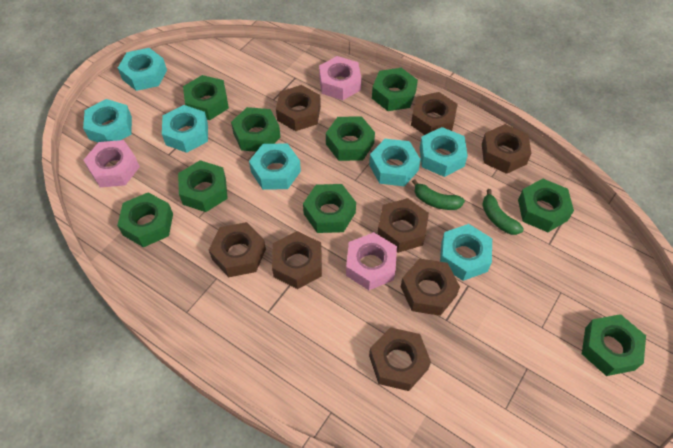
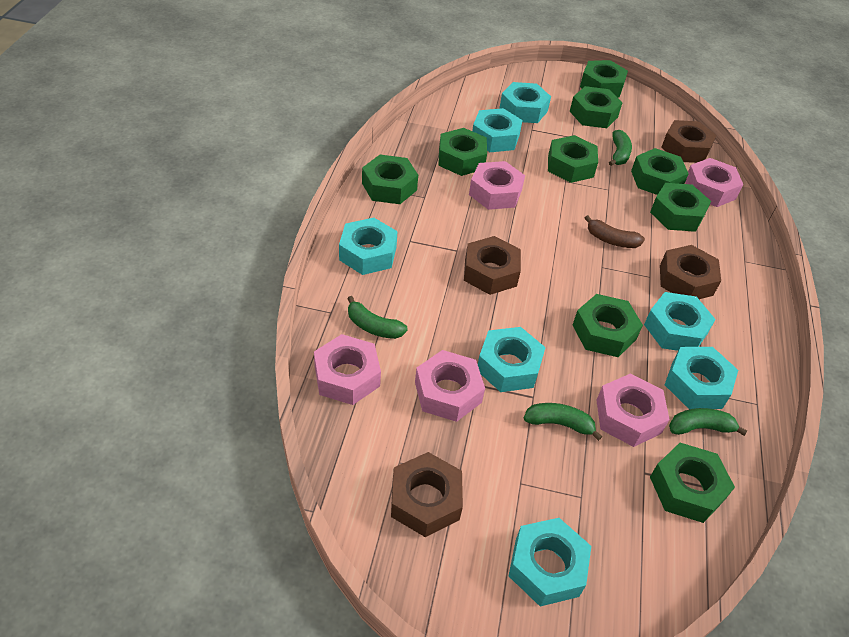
brown banana: 0 -> 1
brown nut: 8 -> 4
green banana: 2 -> 4
pink nut: 3 -> 5

